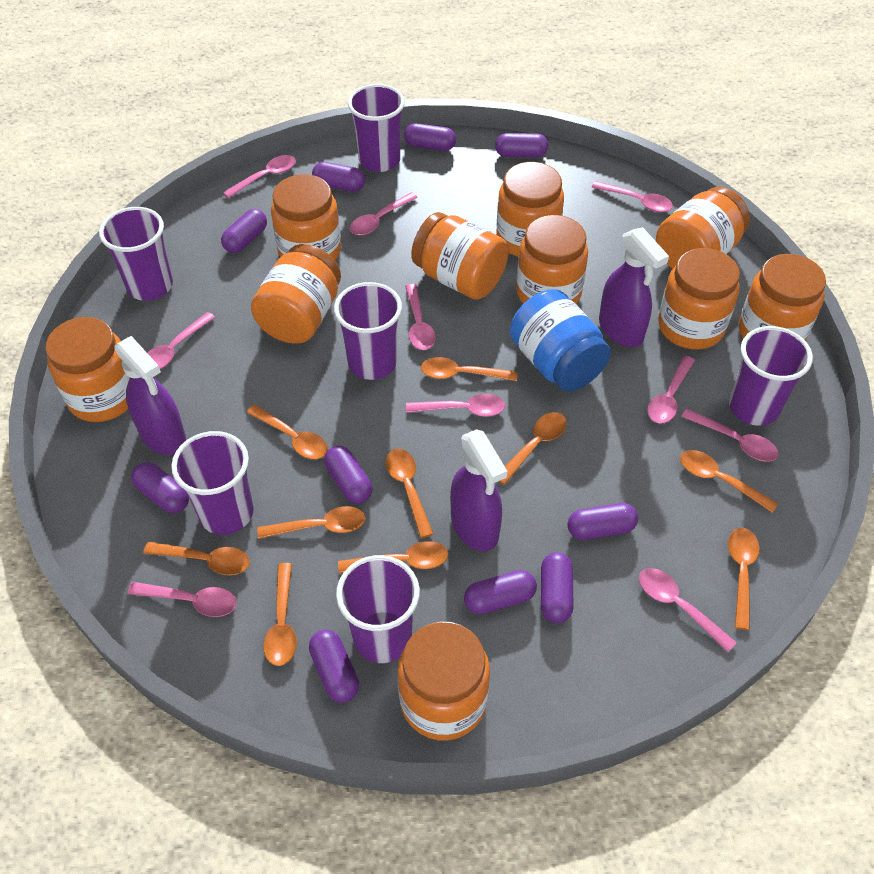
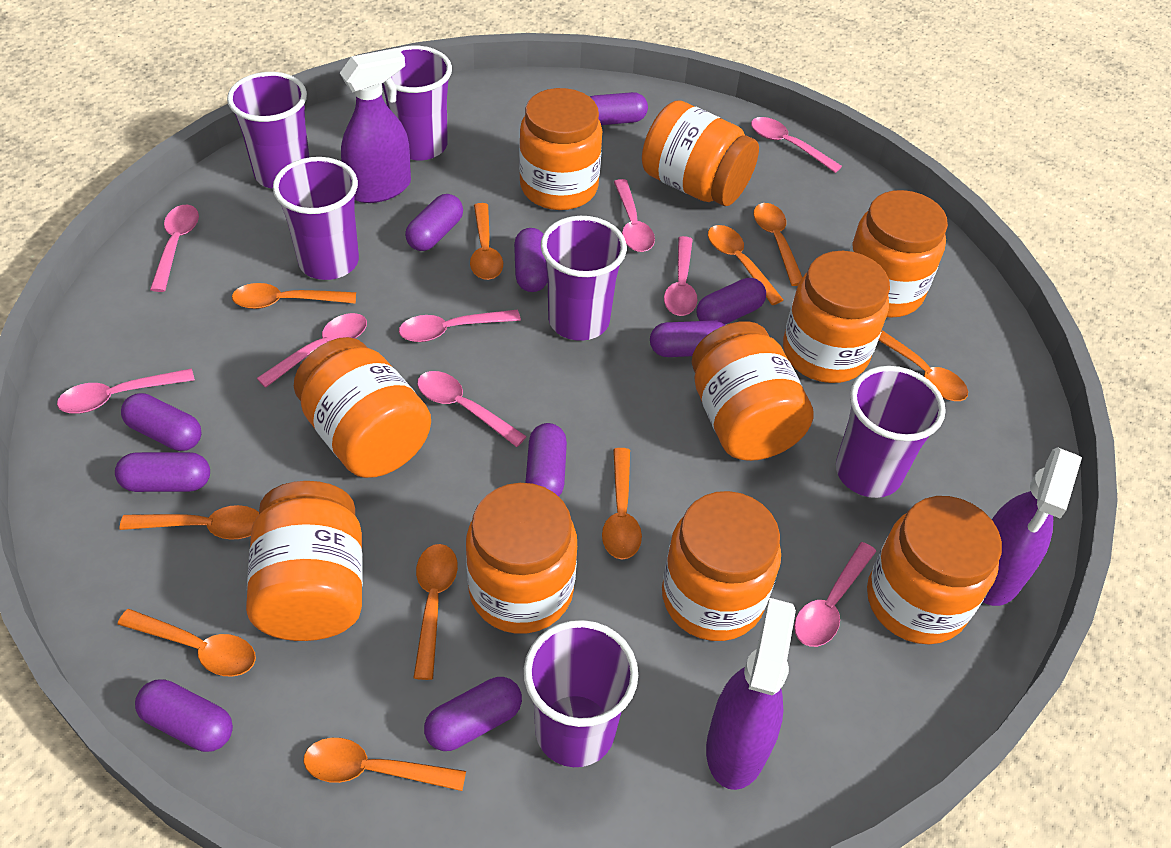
blue jar: 1 -> 0
pink spoon: 10 -> 9

